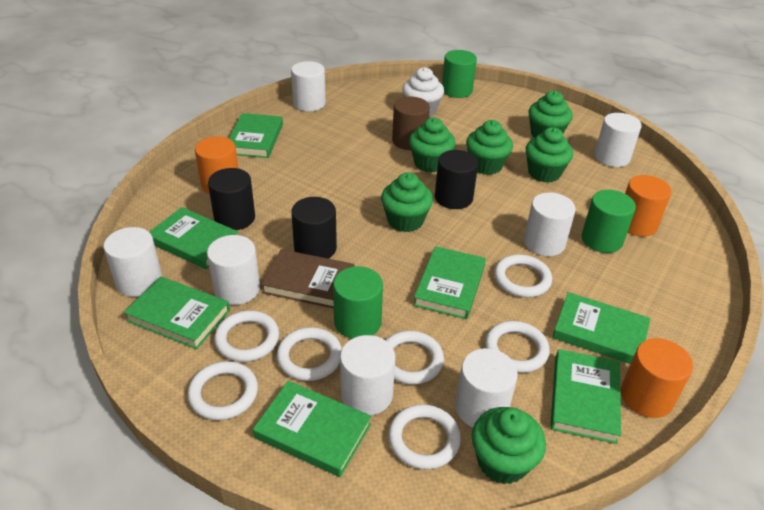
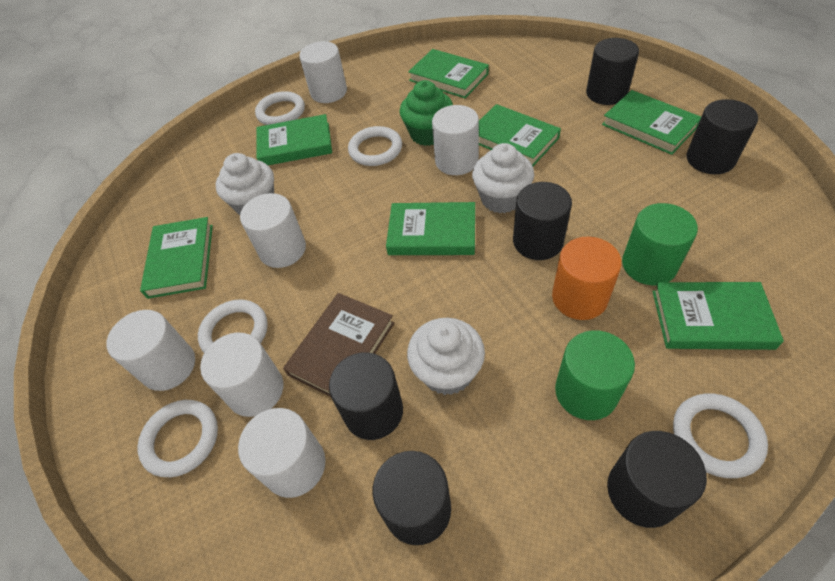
black cylinder: 3 -> 6
brown cylinder: 1 -> 0
green cupcake: 6 -> 1
green cylinder: 3 -> 2
orange cylinder: 3 -> 1
white cupcake: 1 -> 3
white cylinder: 7 -> 6
white ring: 7 -> 5

